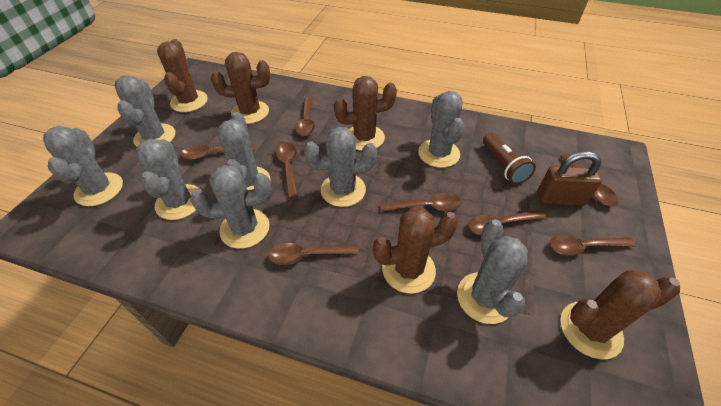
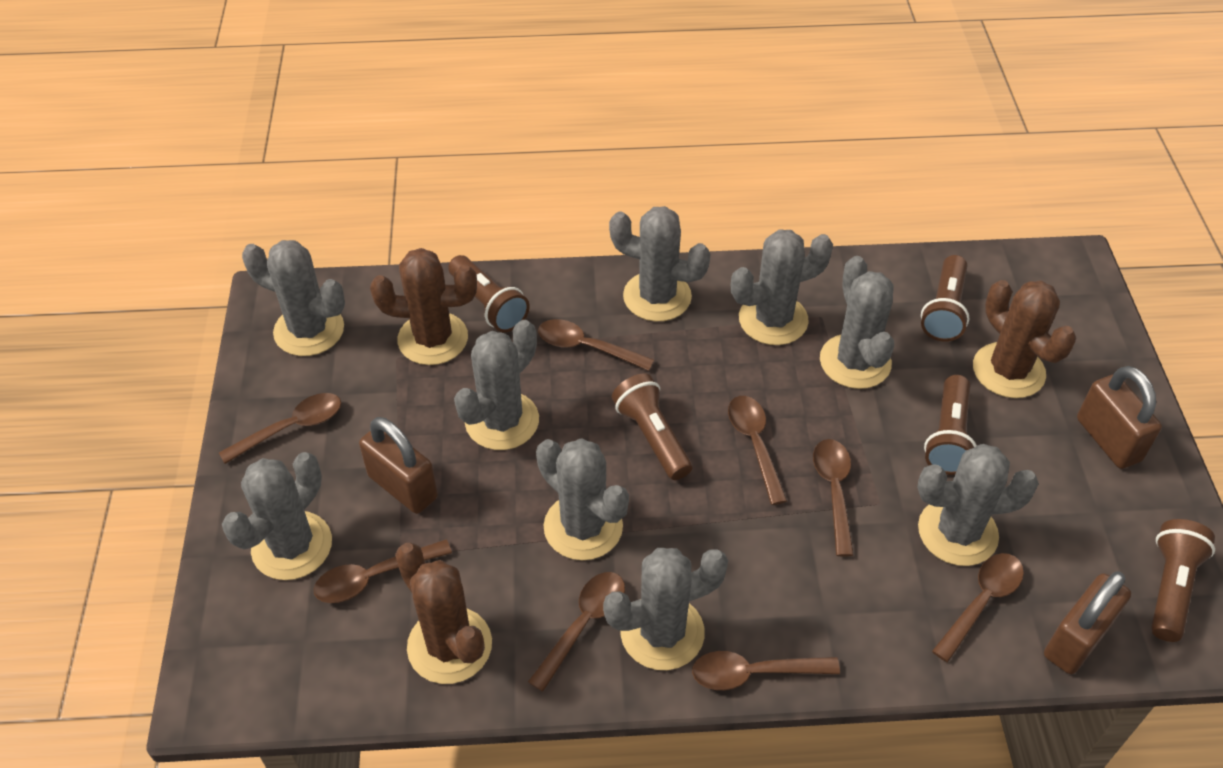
brown cactus: 5 -> 3
brown flashlight: 1 -> 5
brown padlock: 1 -> 3
grey cactus: 8 -> 9

